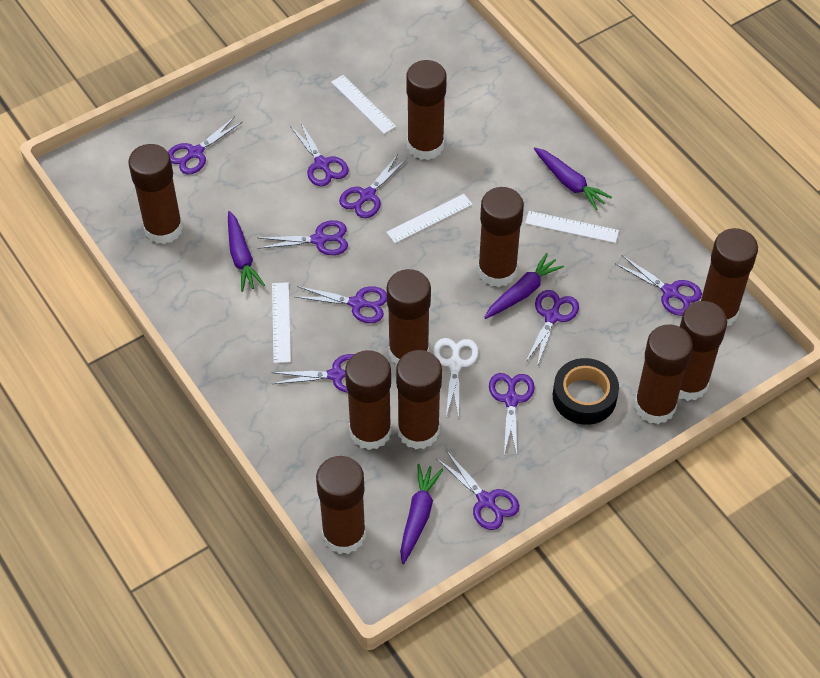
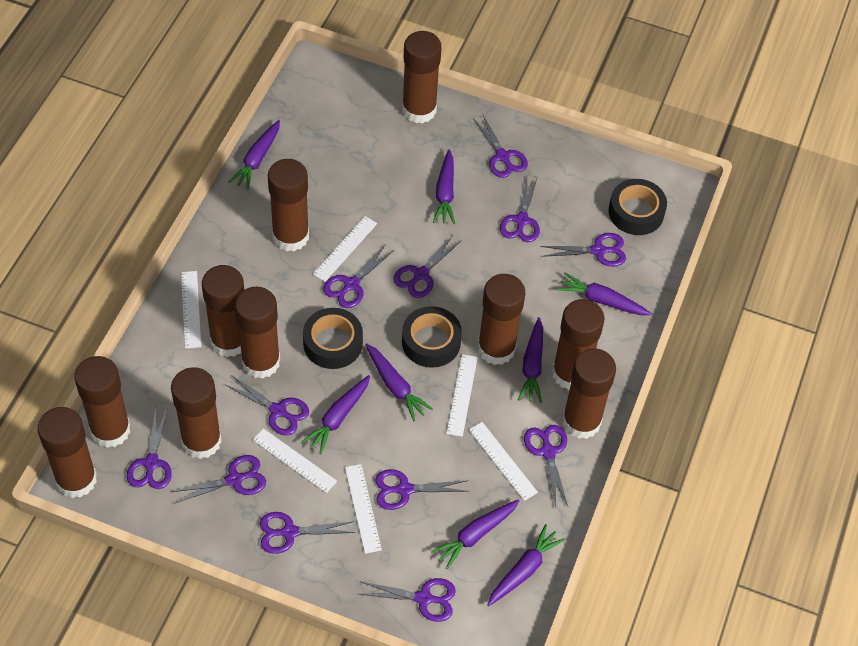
black tape: 1 -> 3
purple carrot: 4 -> 8
purple scissors: 10 -> 12
white ruler: 4 -> 6
white scissors: 1 -> 0

